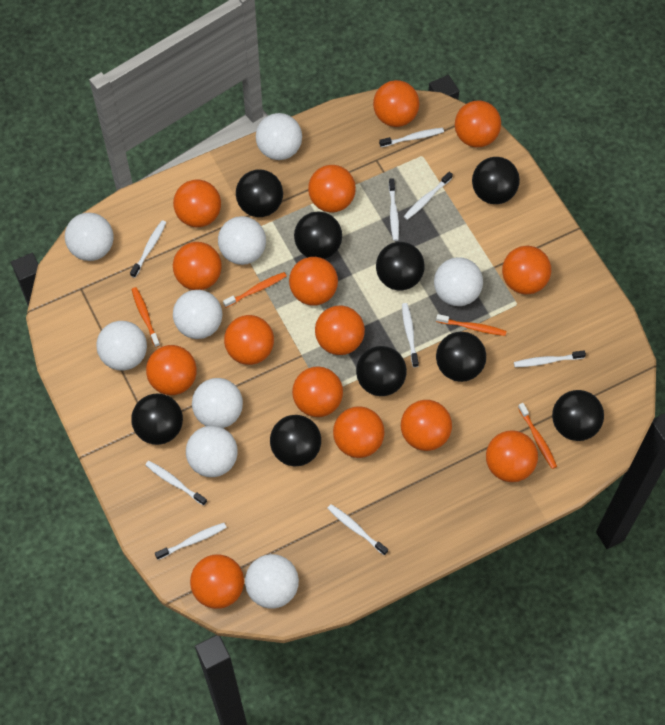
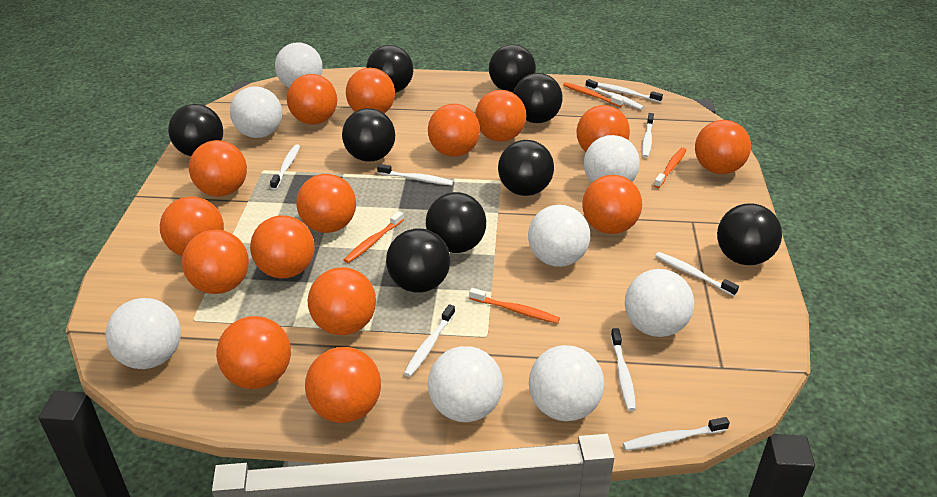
white ball: 9 -> 8

